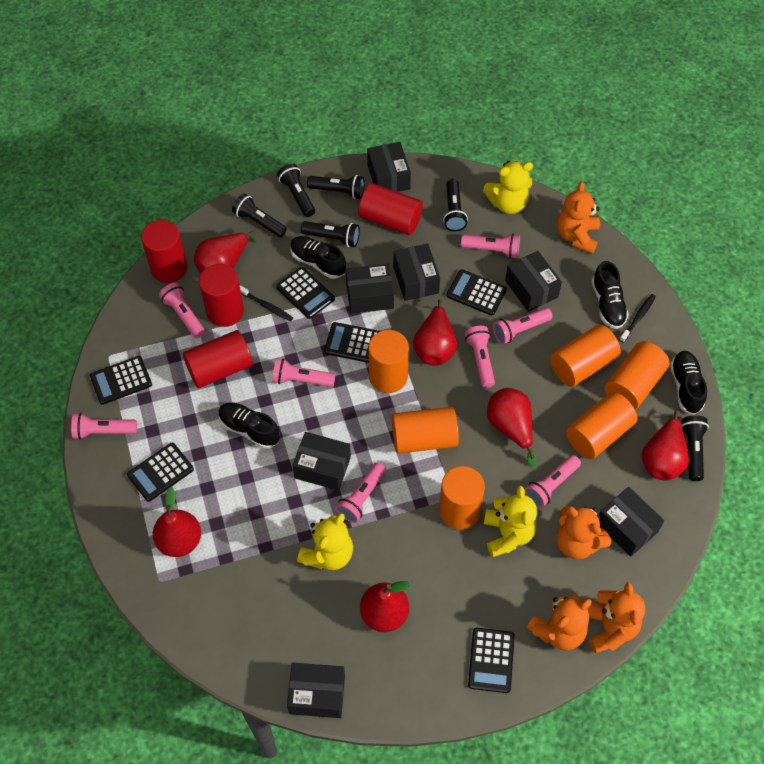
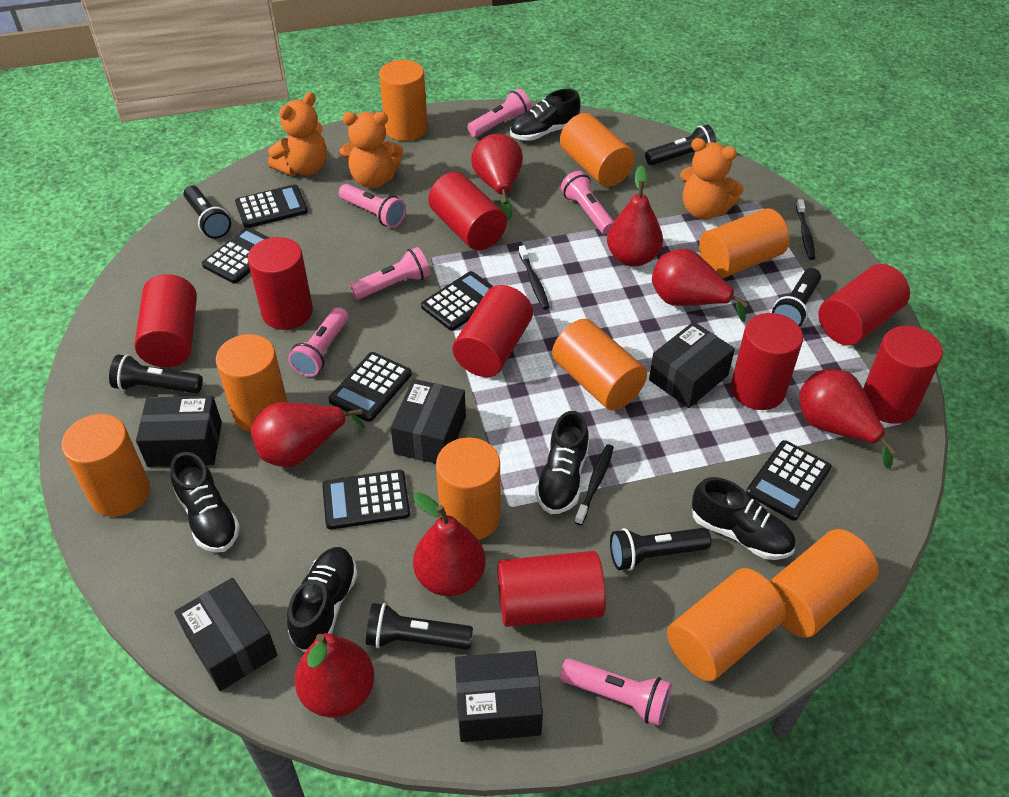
black box: 7 -> 5
black shoe: 4 -> 5
black toothbrush: 2 -> 3
orange cylinder: 6 -> 9
orange teddy bear: 4 -> 3
pink flashlight: 8 -> 6
red cylinder: 4 -> 8
red pear: 6 -> 7
yellow teddy bear: 3 -> 0

